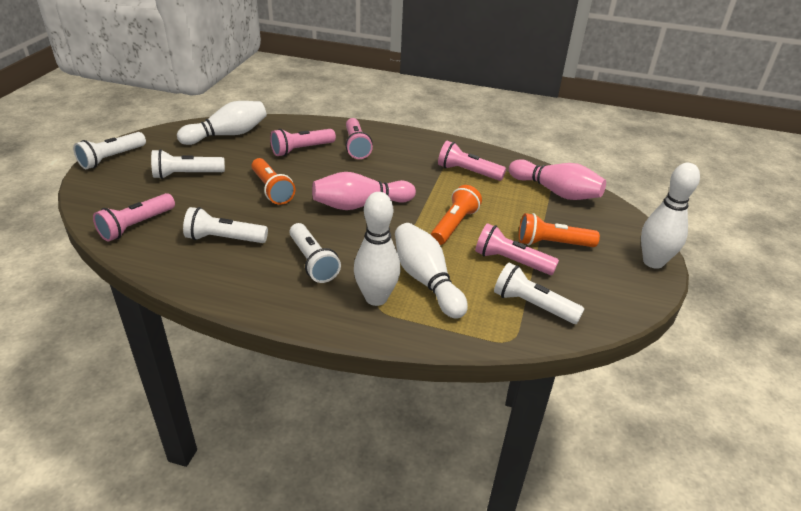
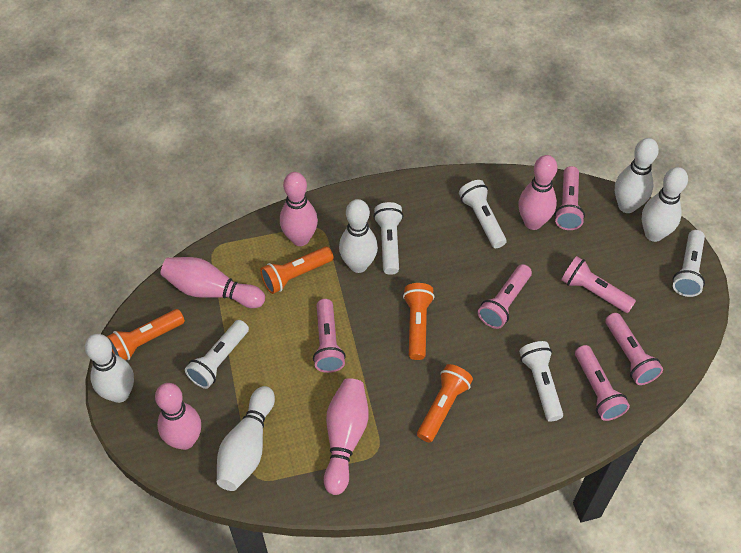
orange flashlight: 3 -> 4
pink bowling pin: 2 -> 5
pink flashlight: 5 -> 6
white bowling pin: 4 -> 5

